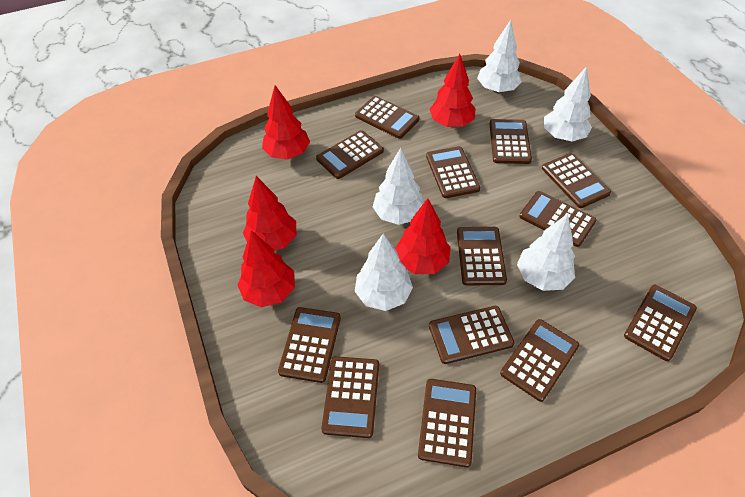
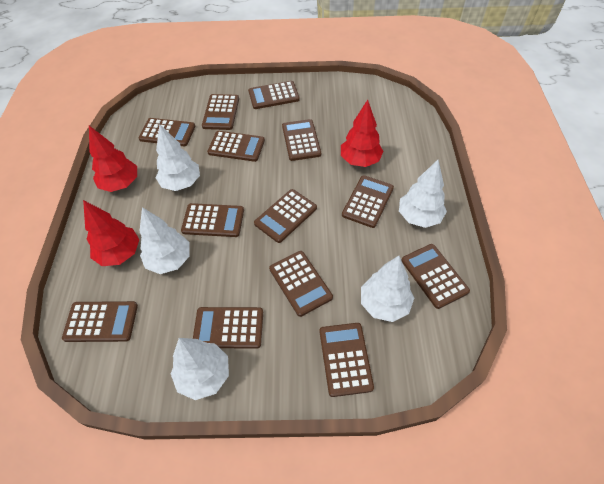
red tree: 5 -> 3

